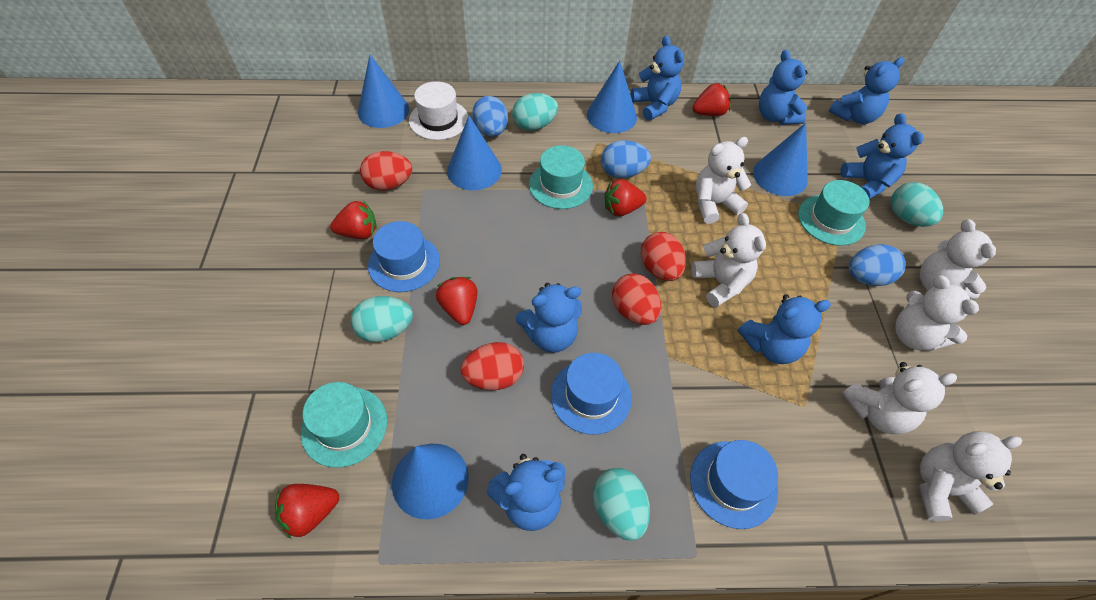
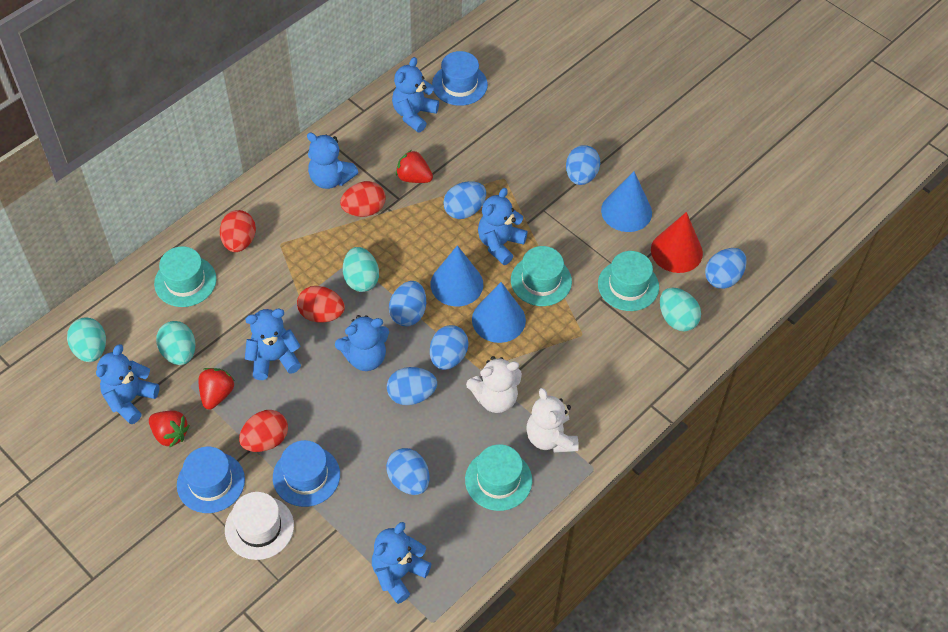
blue cone: 5 -> 3
blue egg: 3 -> 7
red cone: 0 -> 1
red strawberry: 5 -> 3
turquoise hat: 3 -> 4
white teddy bear: 6 -> 2

